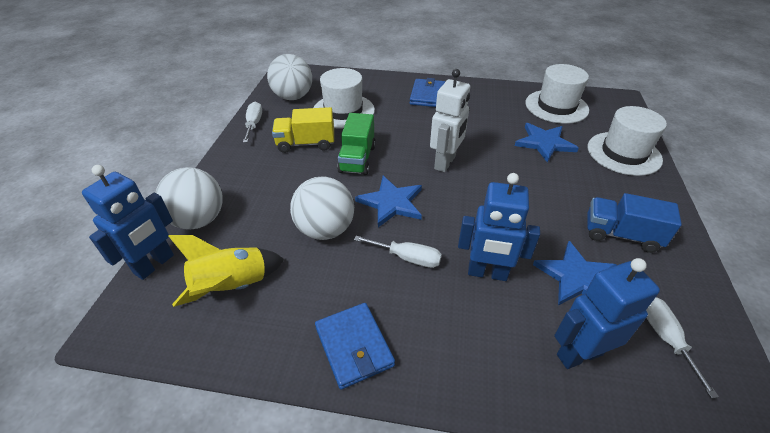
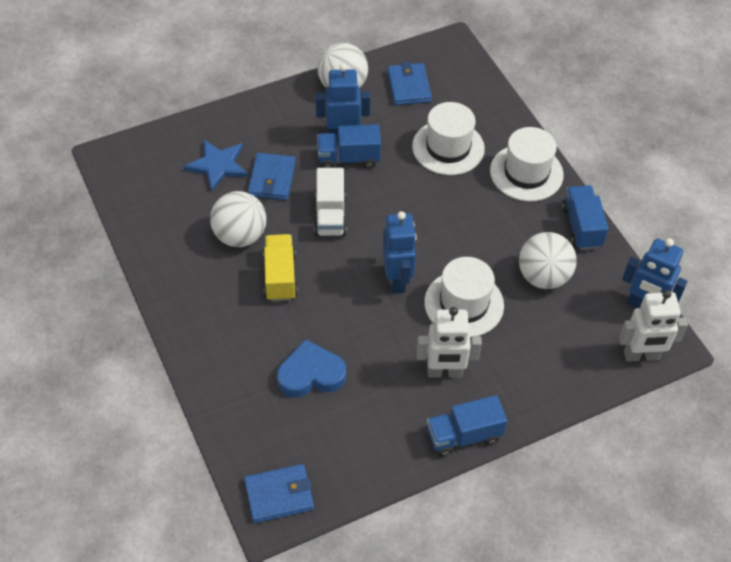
blue heart: 0 -> 1
blue star: 3 -> 1
blue truck: 1 -> 3
blue wallet: 2 -> 3
green truck: 1 -> 0
white robot: 1 -> 2
white screwdriver: 3 -> 0
white truck: 0 -> 1
yellow rocket: 1 -> 0

